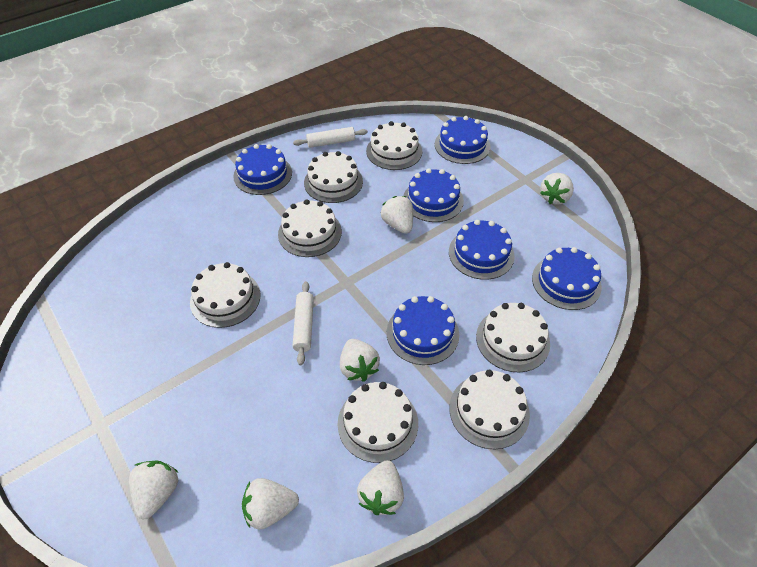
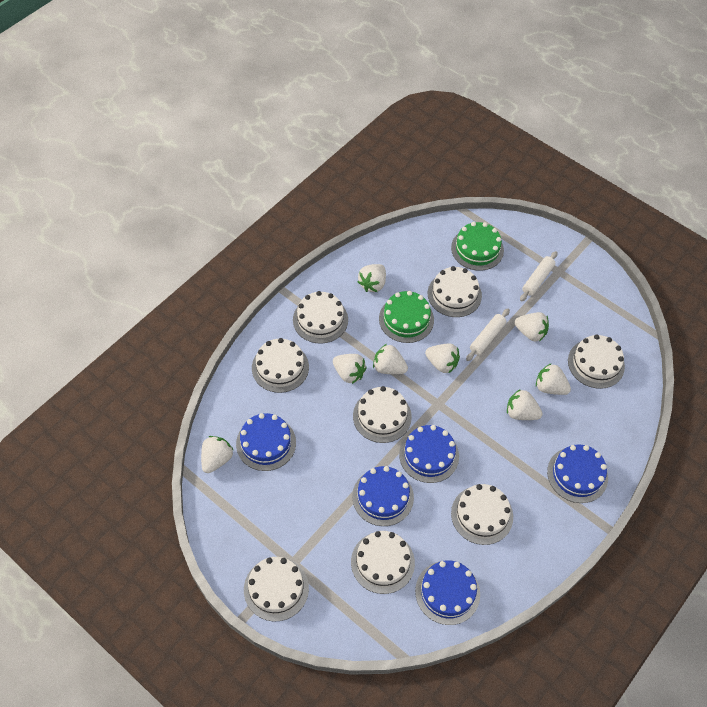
blue cake: 6 -> 5
green cake: 0 -> 2
white cake: 7 -> 8
white strawberry: 6 -> 8

